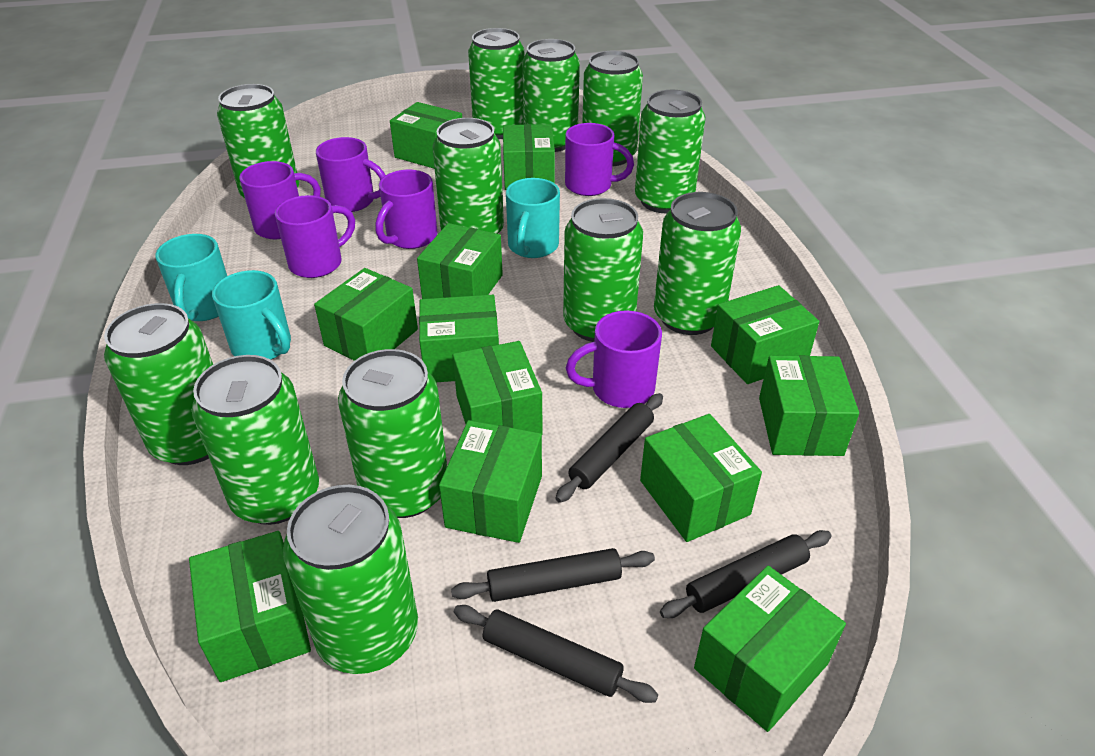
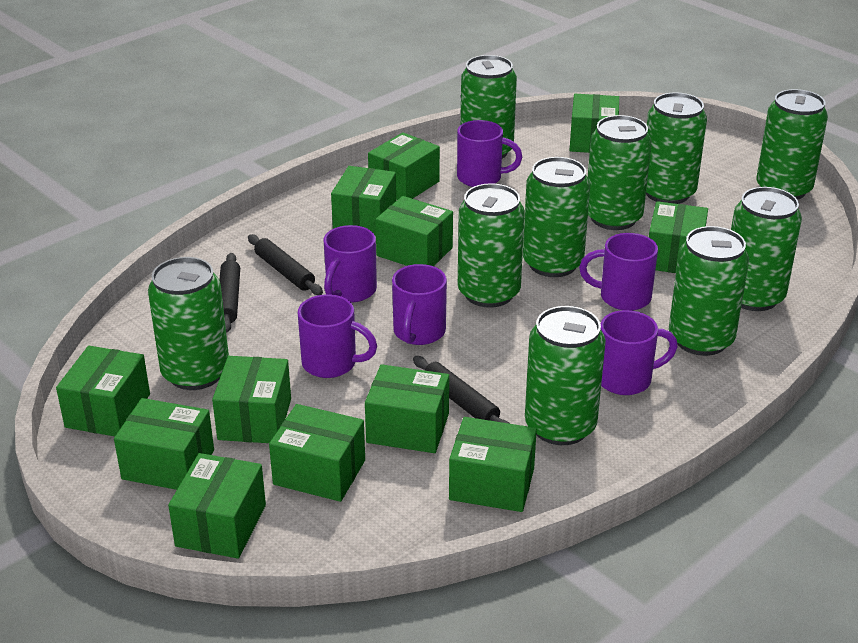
black rolling pin: 4 -> 3
green can: 12 -> 10
turquoise mug: 3 -> 0

